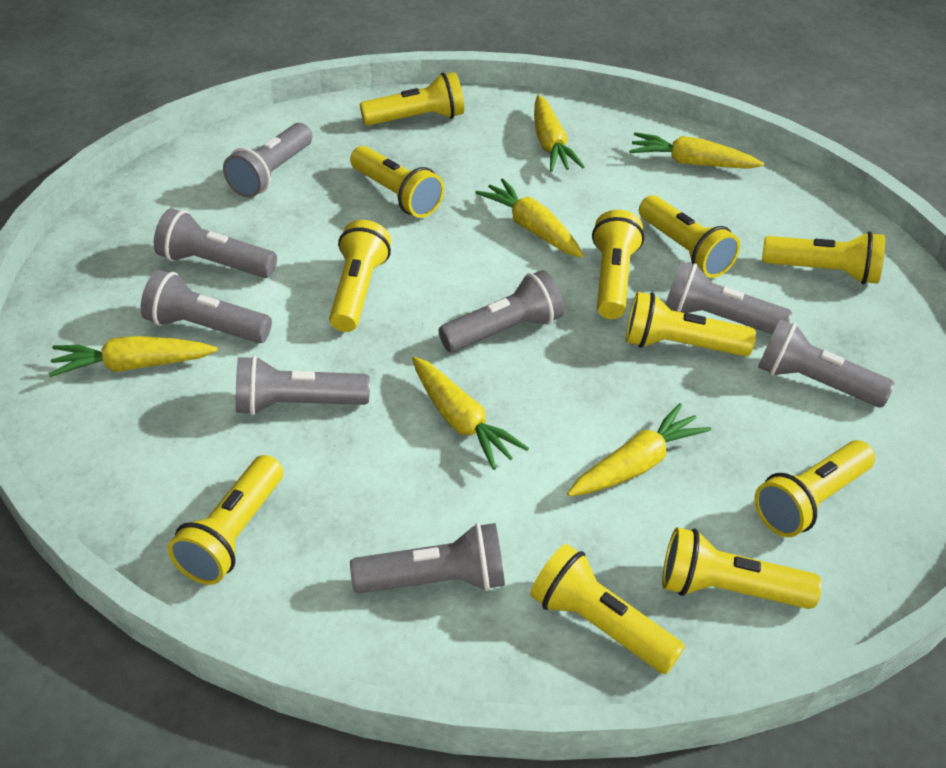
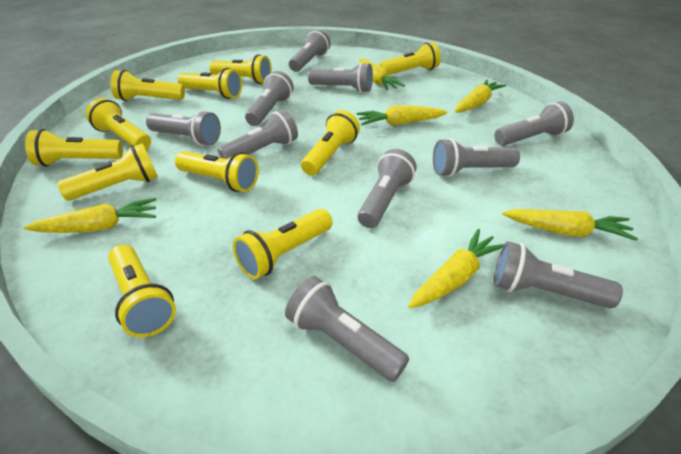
grey flashlight: 8 -> 10

